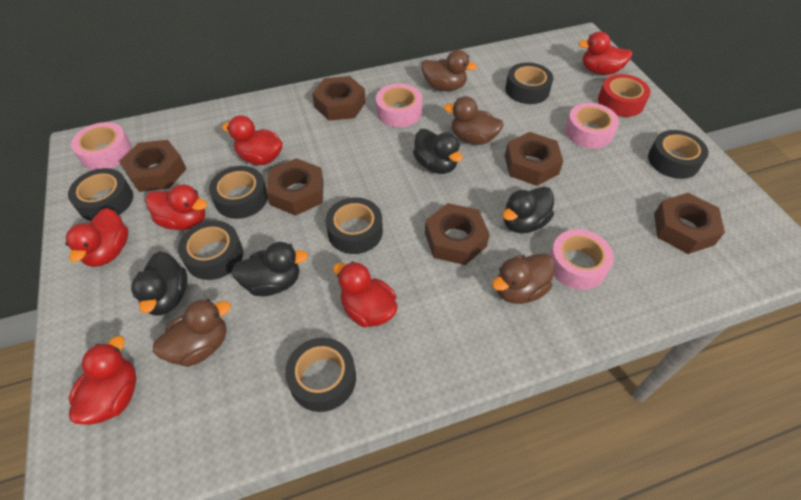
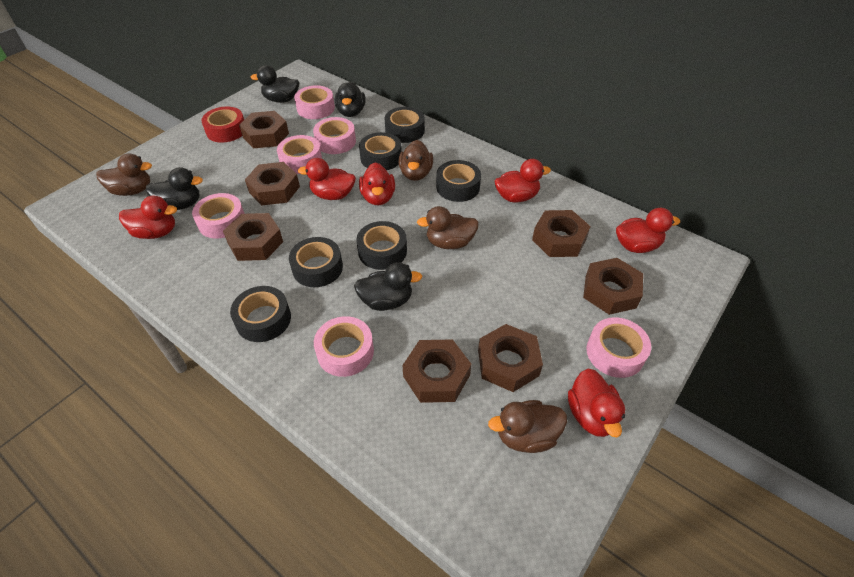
black tape: 7 -> 6
brown nut: 6 -> 7
pink tape: 4 -> 6

